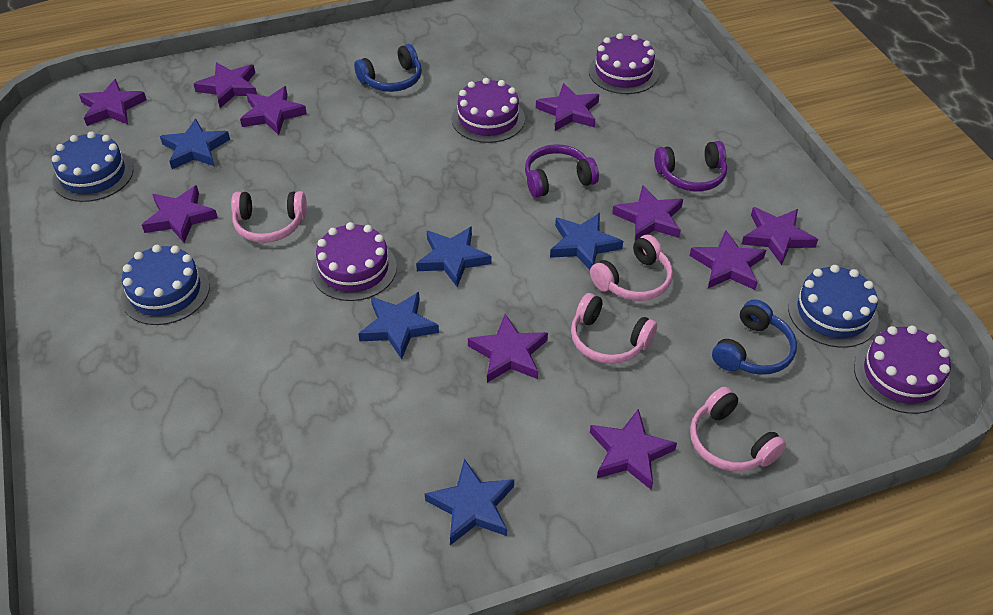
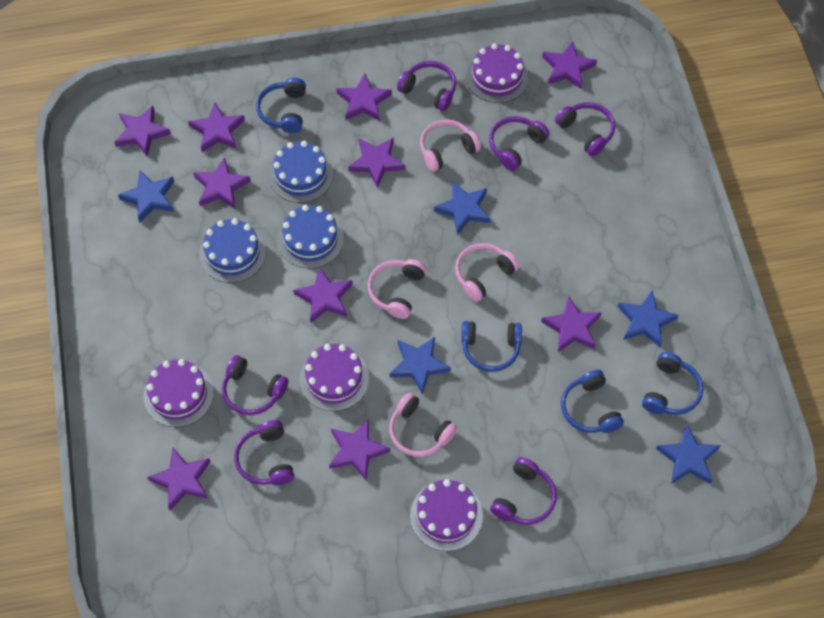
blue headphones: 2 -> 4
purple headphones: 2 -> 6

